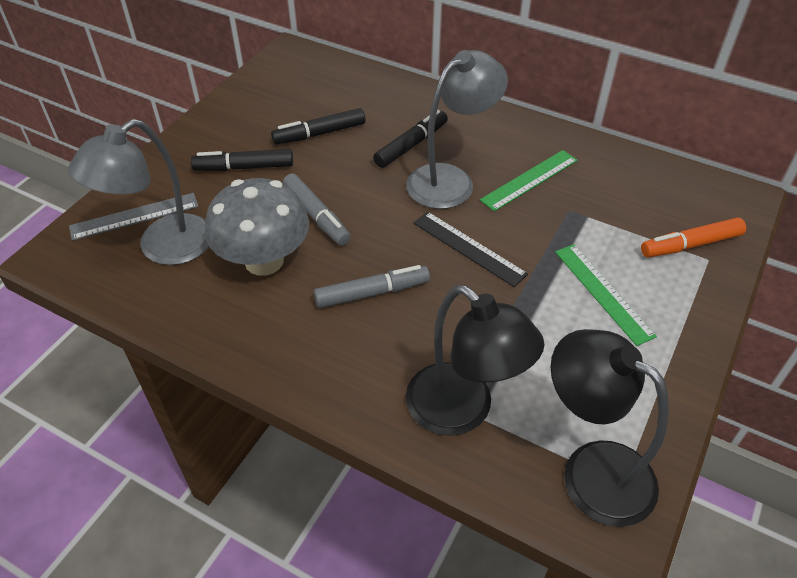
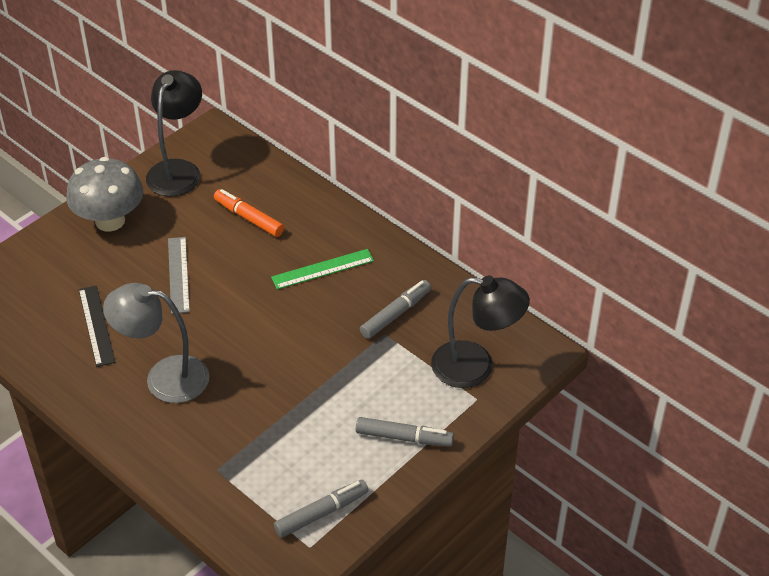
black marker: 3 -> 0
green ruler: 2 -> 1
grey lamp: 2 -> 1
grey marker: 2 -> 3

